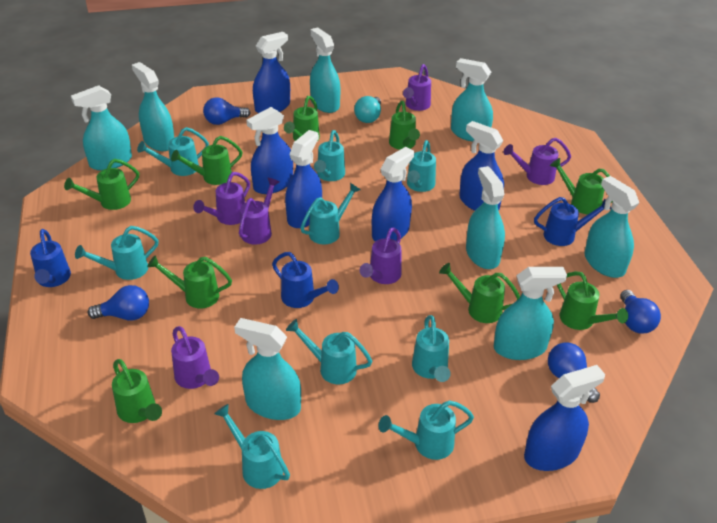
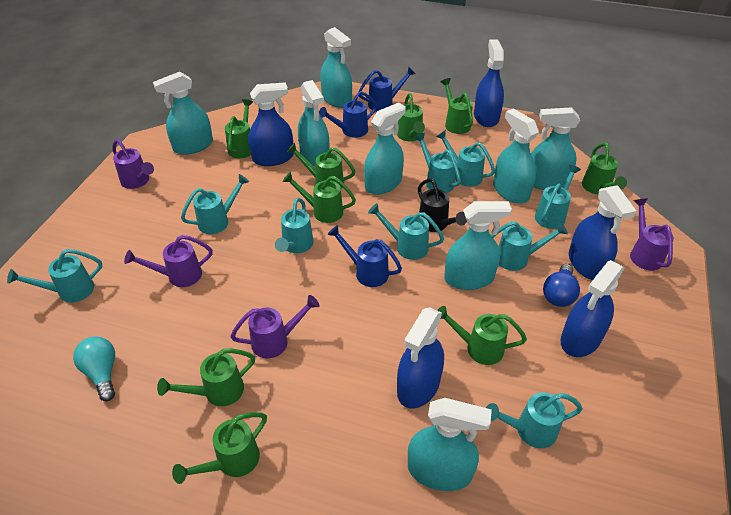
black watering can: 0 -> 1
blue light bulb: 4 -> 1
blue spray bottle: 6 -> 5
purple watering can: 6 -> 4

